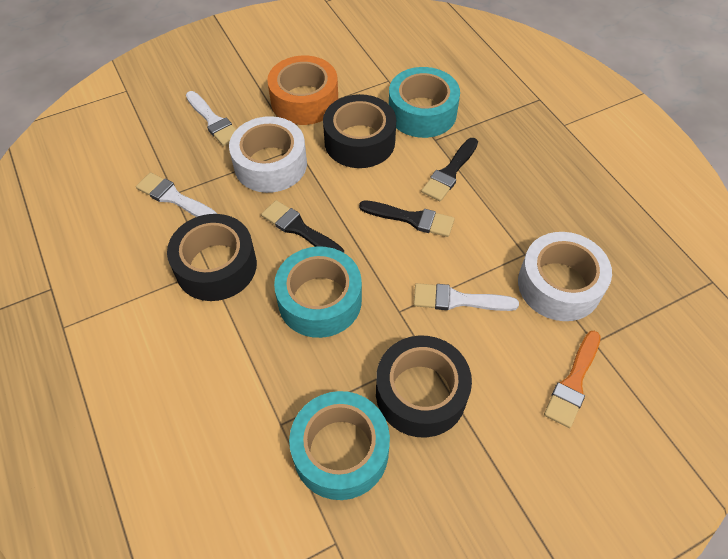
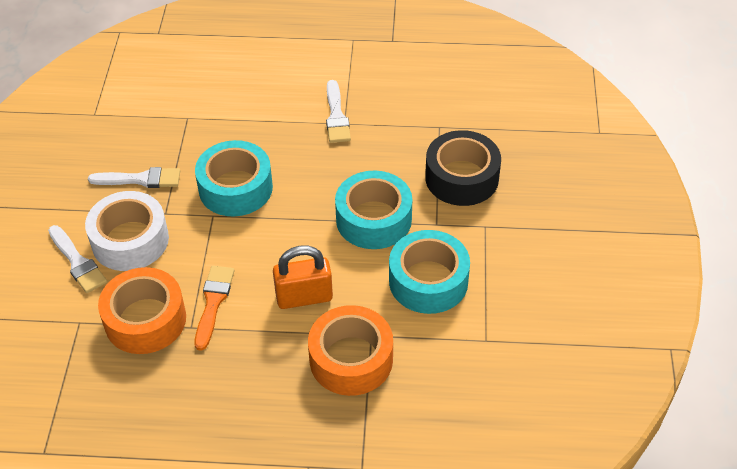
black brush: 3 -> 0
black tape: 3 -> 1
orange padlock: 0 -> 1
orange tape: 1 -> 2
white tape: 2 -> 1

